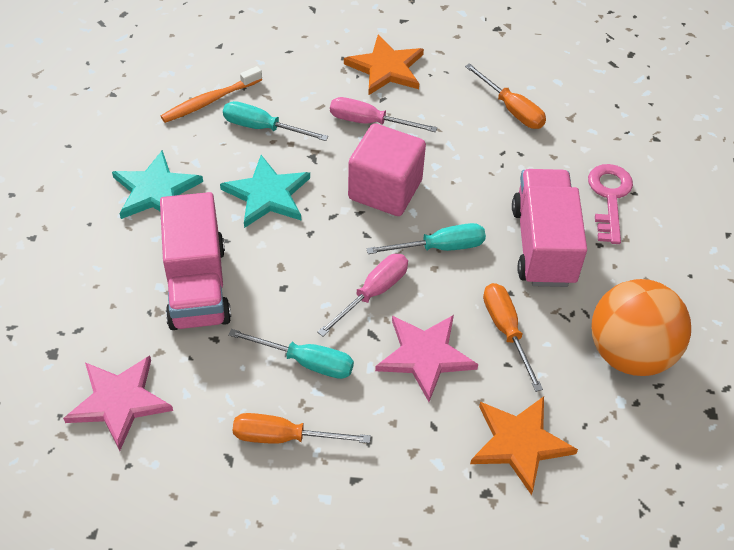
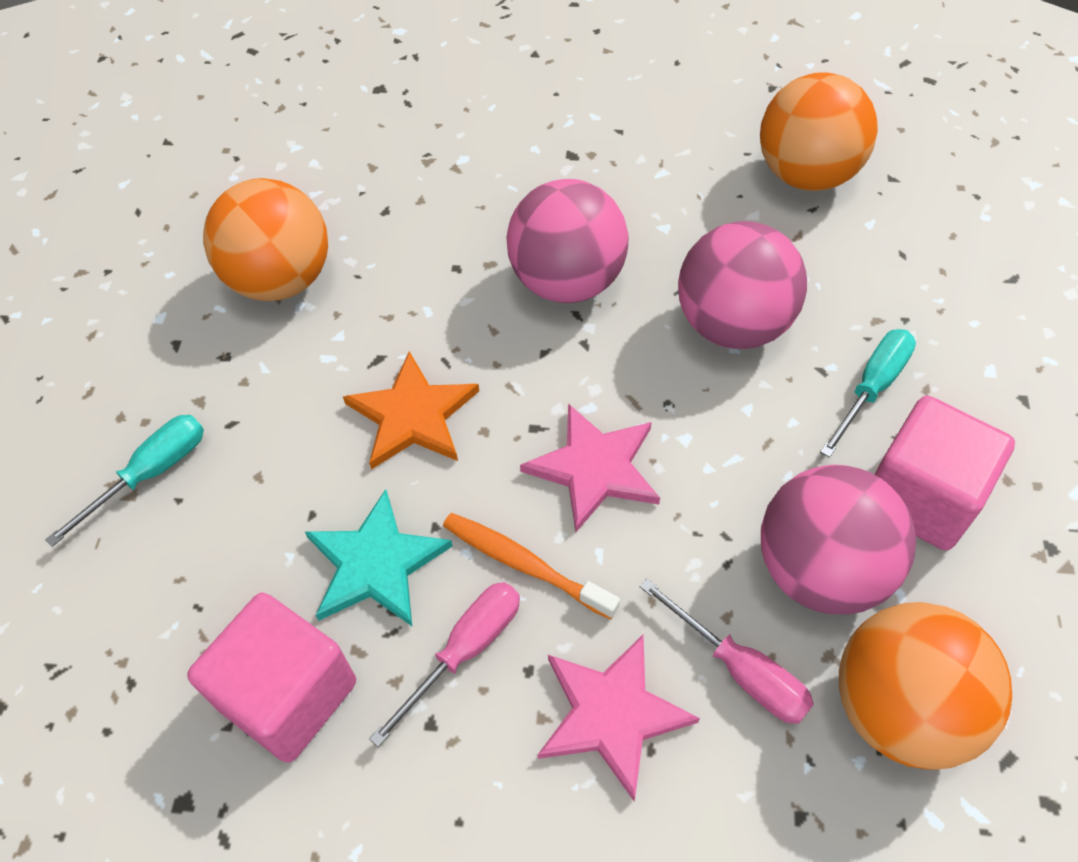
orange ball: 1 -> 3
orange screwdriver: 3 -> 0
orange star: 2 -> 1
pink ball: 0 -> 3
pink cube: 1 -> 2
pink key: 1 -> 0
pink truck: 2 -> 0
turquoise screwdriver: 3 -> 2
turquoise star: 2 -> 1

